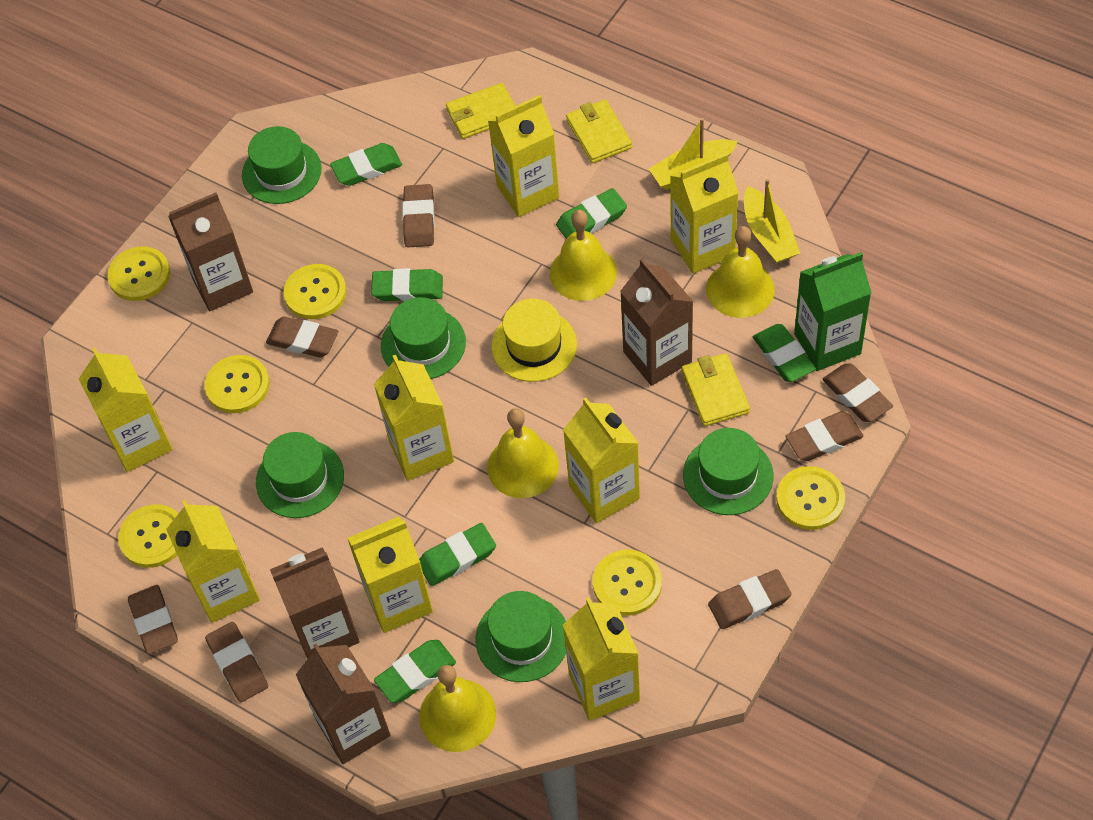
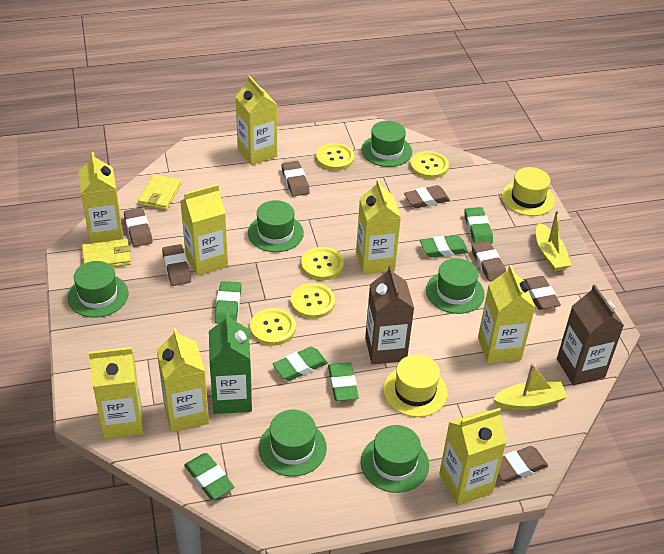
brown carton: 4 -> 2
green hat: 5 -> 6
yellow bell: 4 -> 0
yellow button: 6 -> 5
yellow hat: 1 -> 2
yellow wallet: 3 -> 2

